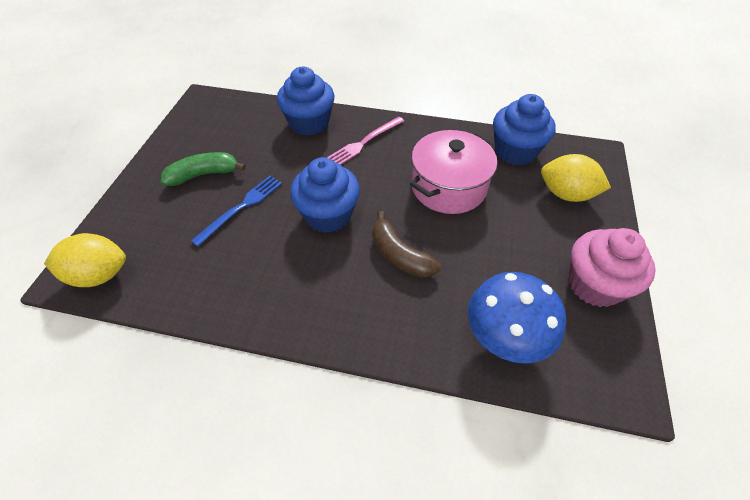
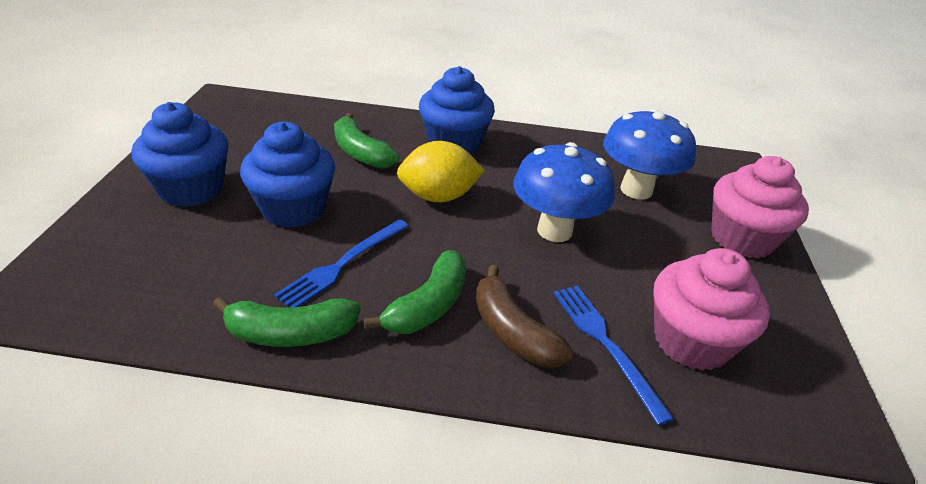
blue fork: 1 -> 2
blue mushroom: 1 -> 2
green banana: 1 -> 3
pink cupcake: 1 -> 2
pink fork: 1 -> 0
pink pot: 1 -> 0
yellow lemon: 2 -> 1

